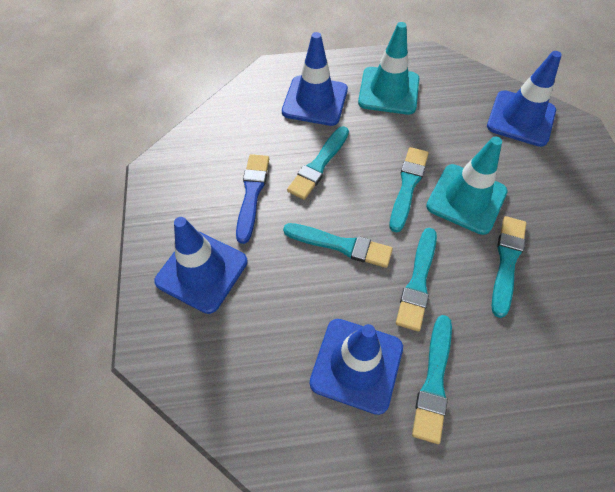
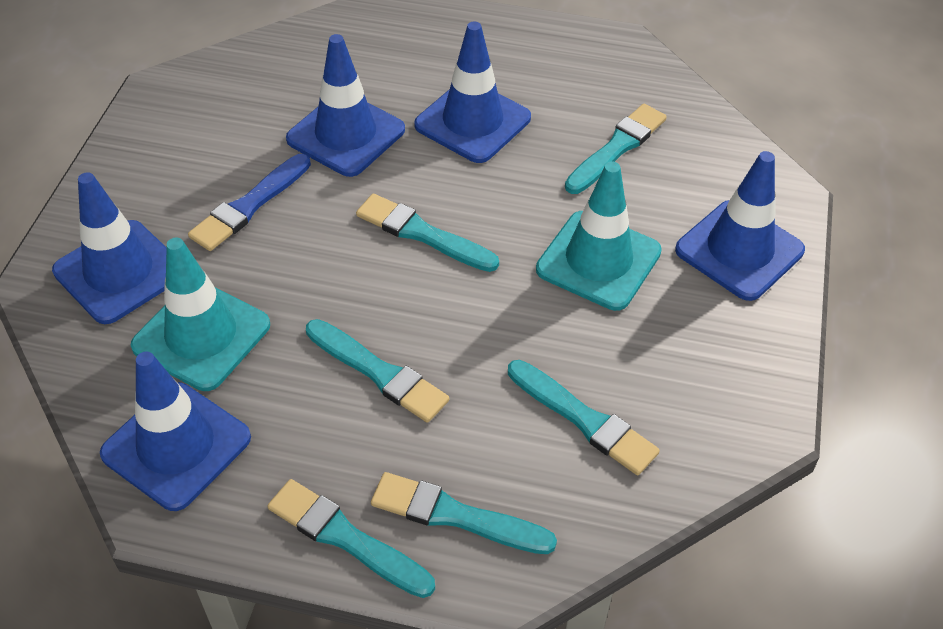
blue traffic cone: 4 -> 5

